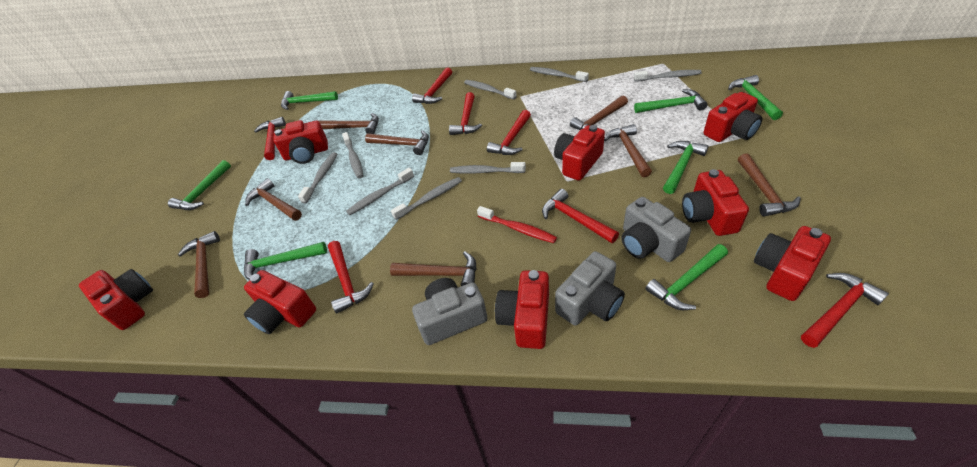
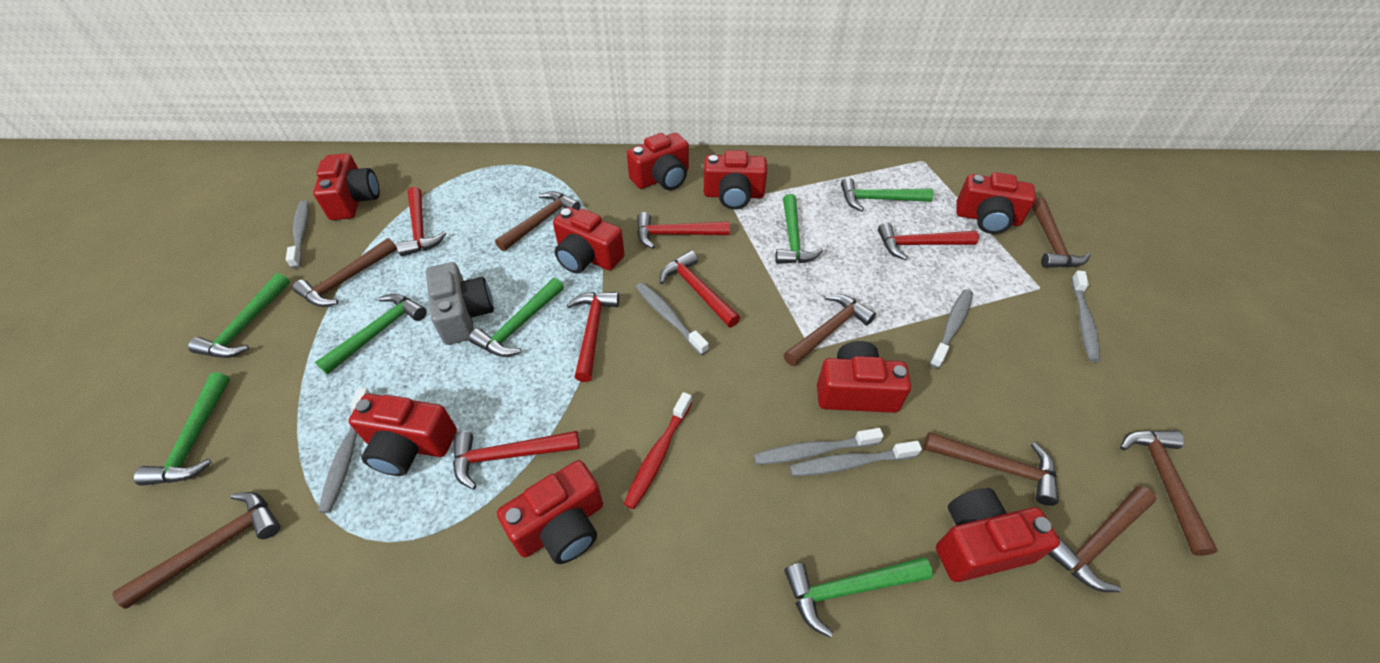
grey camera: 3 -> 1
grey toothbrush: 8 -> 7
red camera: 8 -> 9
red hammer: 7 -> 6

